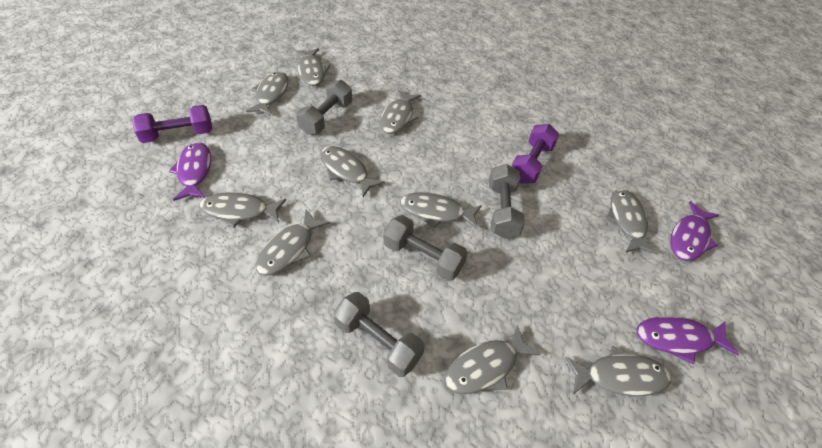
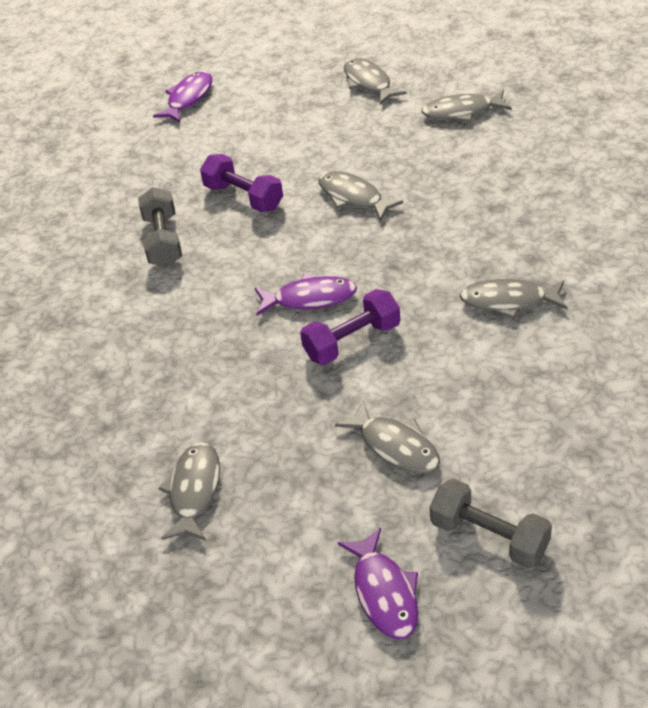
grey dumbbell: 4 -> 2
grey fish: 10 -> 6

